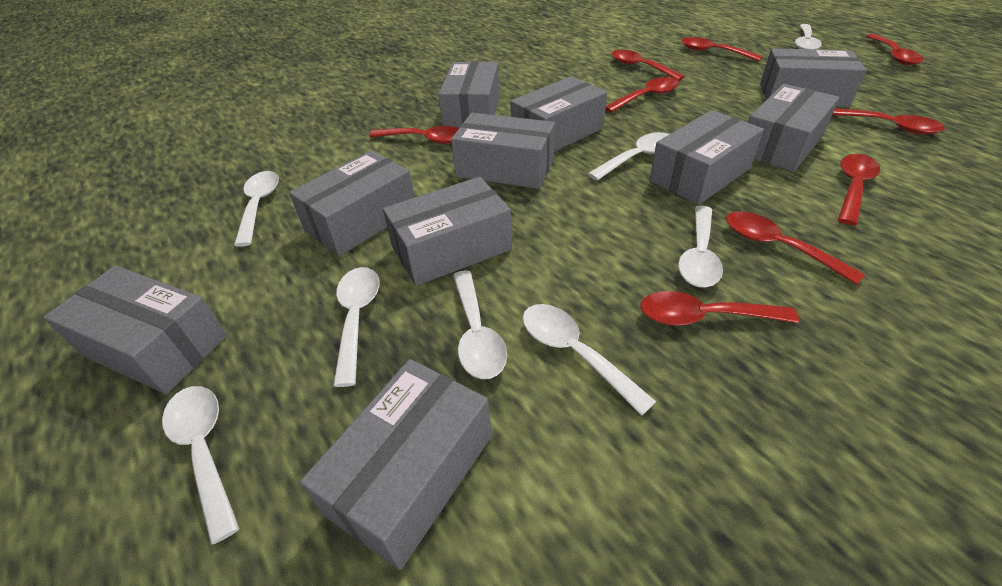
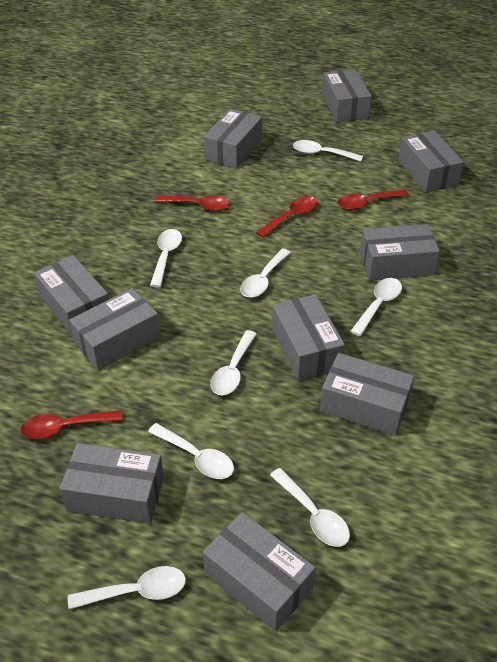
red spoon: 9 -> 4

